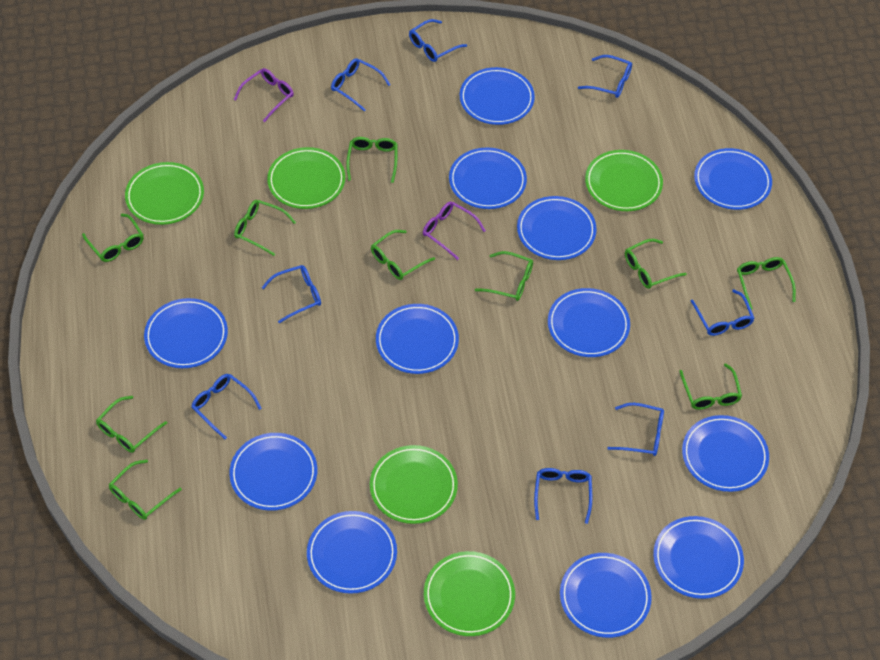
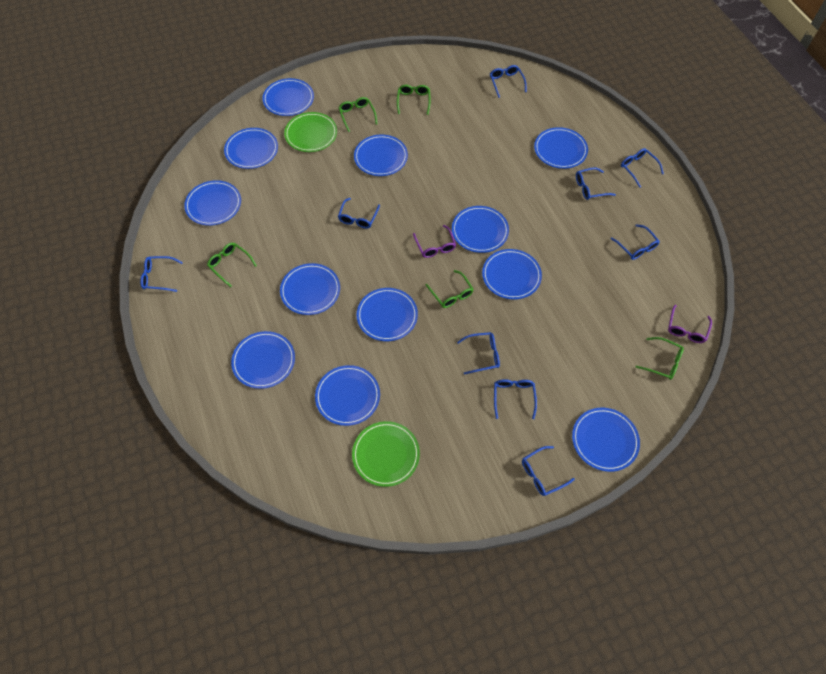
blue glasses: 8 -> 9
green glasses: 10 -> 5
green plate: 5 -> 2

